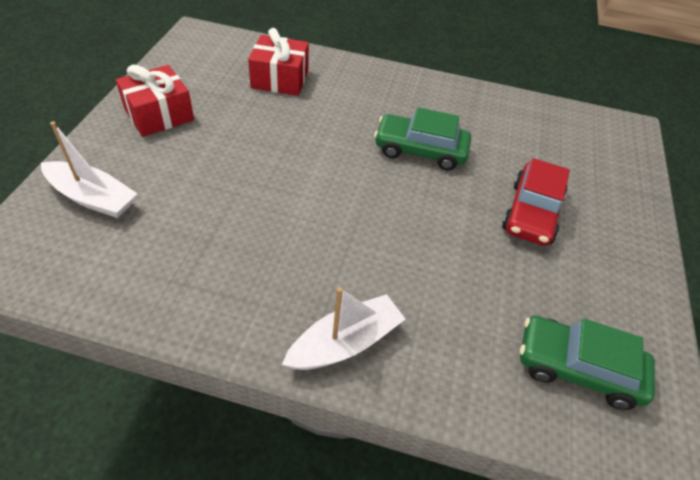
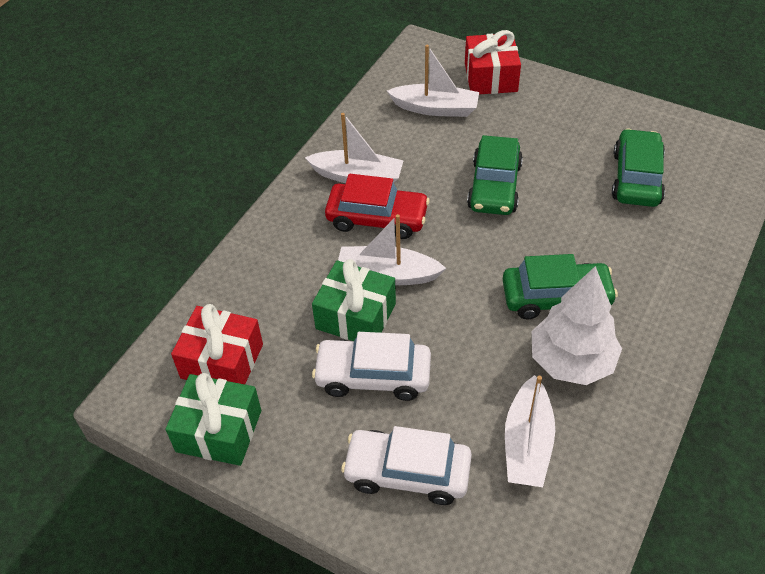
green car: 2 -> 3
green gift: 0 -> 2
white boat: 2 -> 4
white car: 0 -> 2
white tree: 0 -> 1

